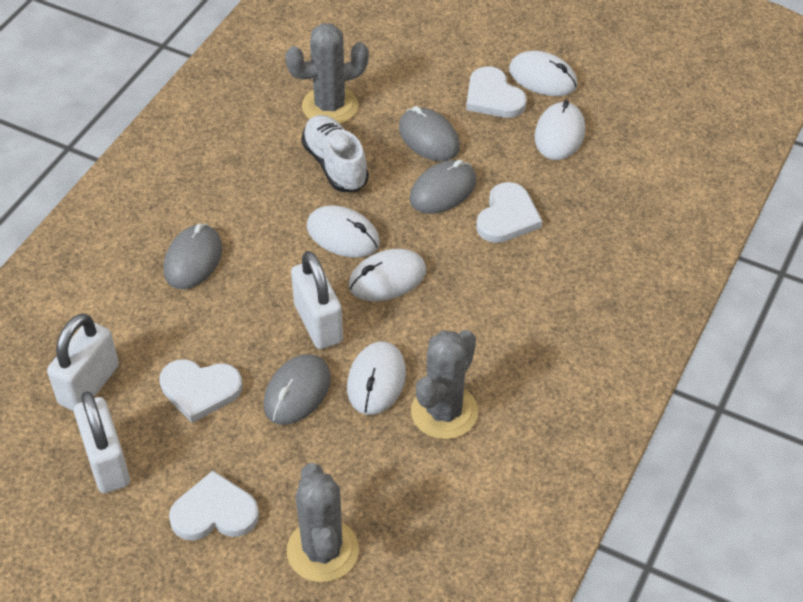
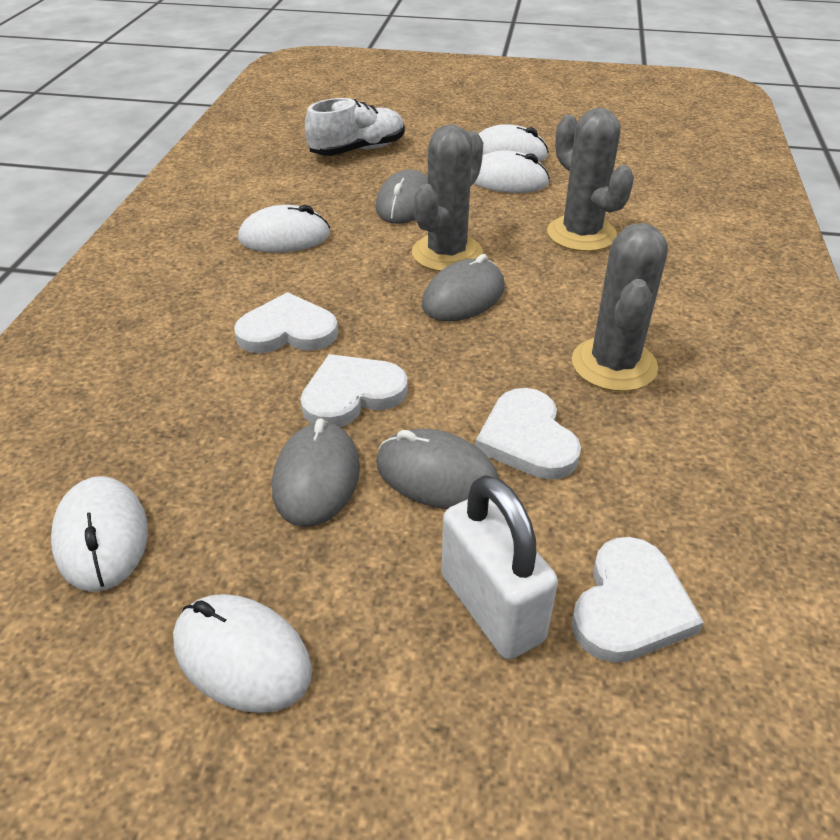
white padlock: 3 -> 1

